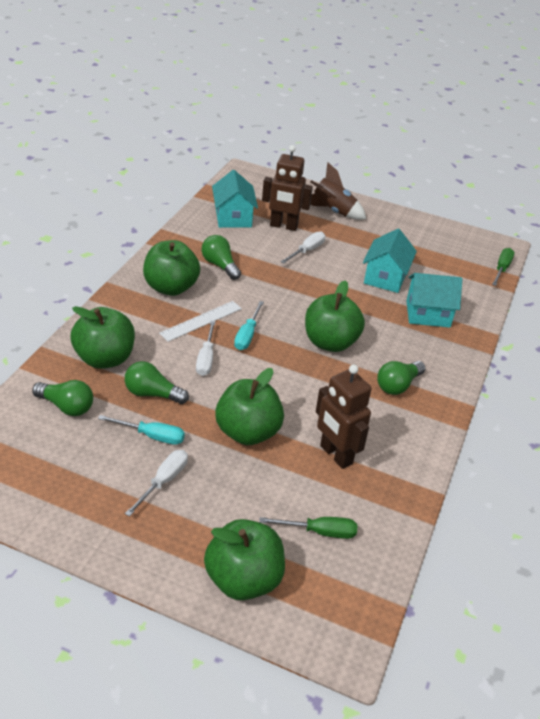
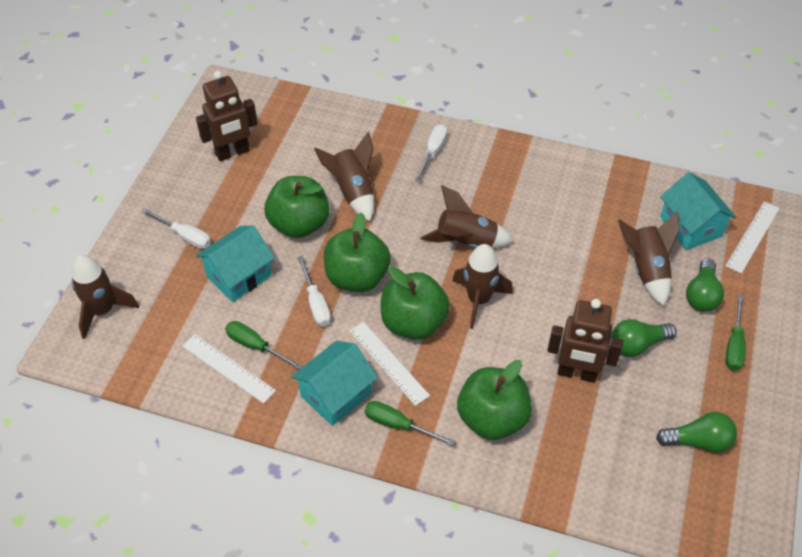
brown rocket: 1 -> 5
green apple: 5 -> 4
green light bulb: 4 -> 3
green screwdriver: 2 -> 3
turquoise screwdriver: 2 -> 0
white ruler: 1 -> 3

